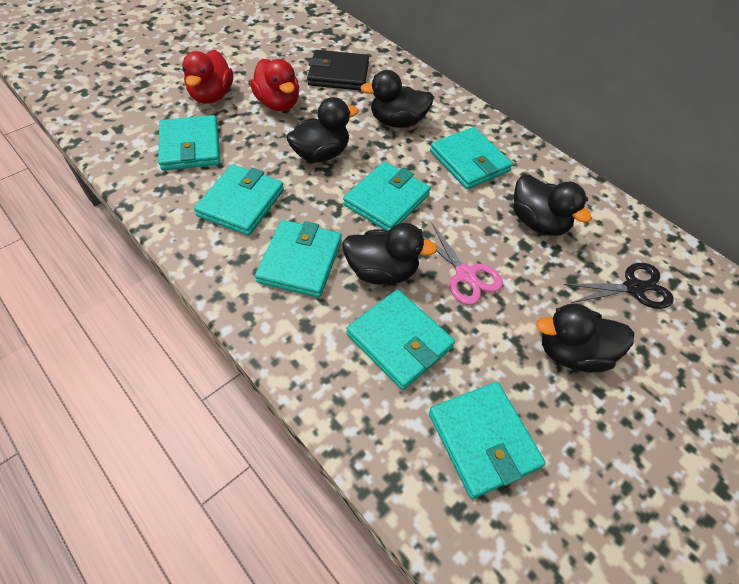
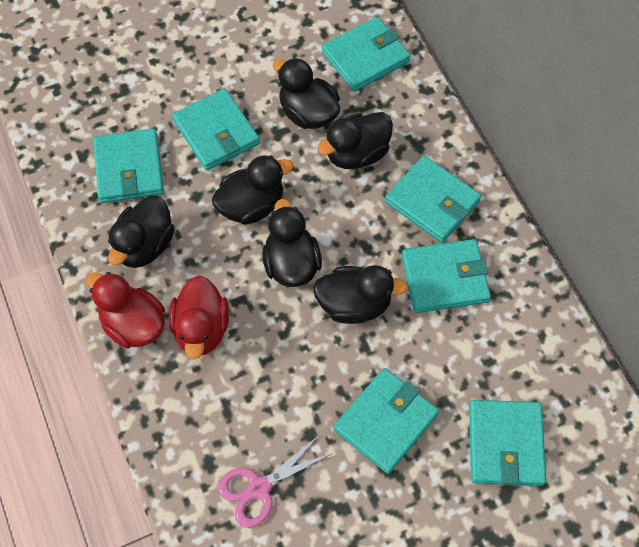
black duck: 5 -> 6
black scissors: 1 -> 0
black wallet: 1 -> 0

